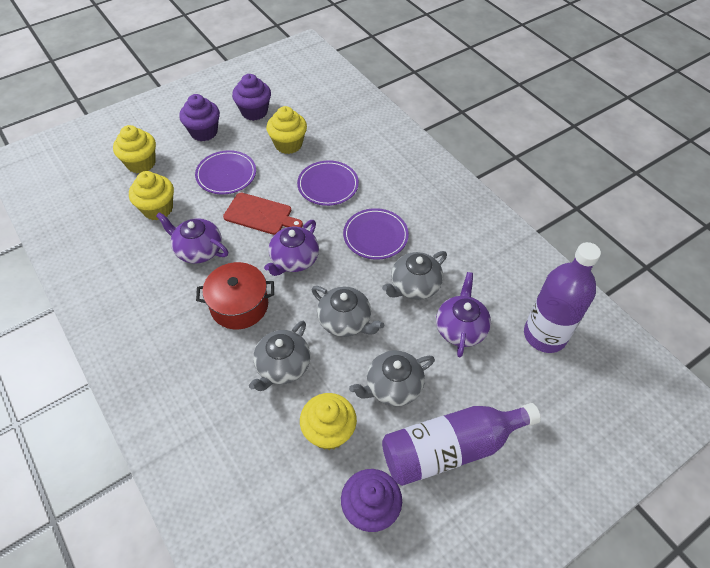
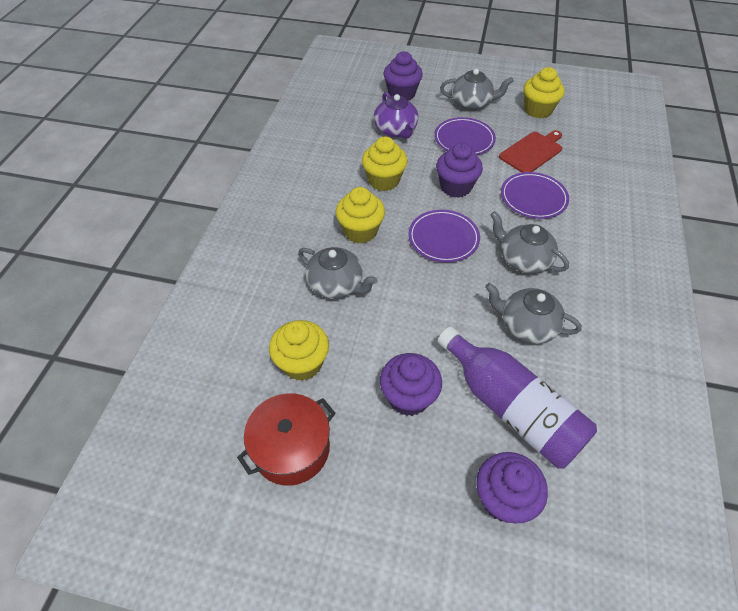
purple bottle: 2 -> 1
purple cupcake: 3 -> 4
purple teapot: 3 -> 1

